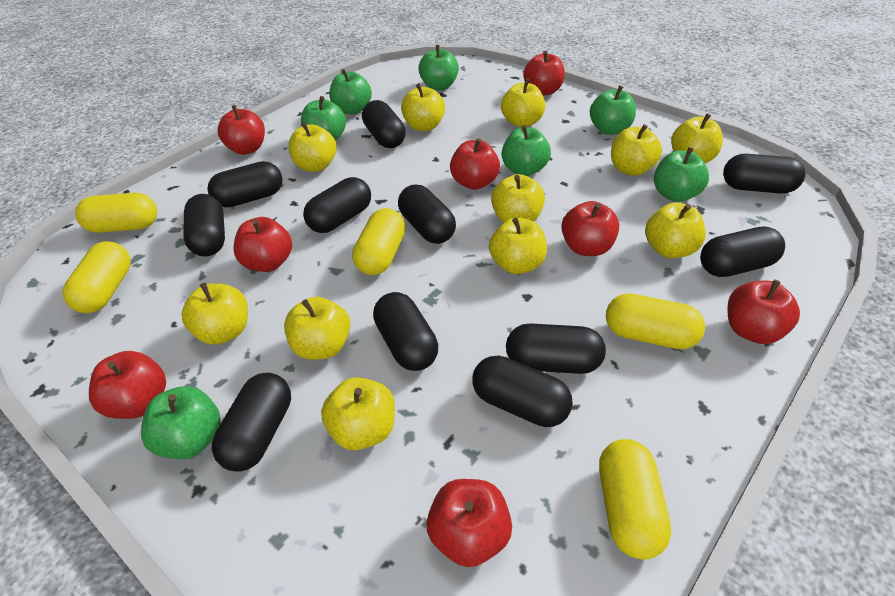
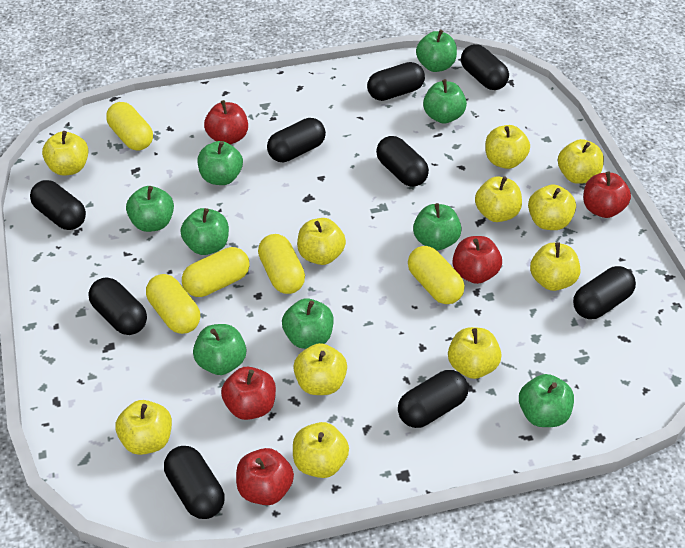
black capsule: 11 -> 9
green apple: 7 -> 9
red apple: 8 -> 5

